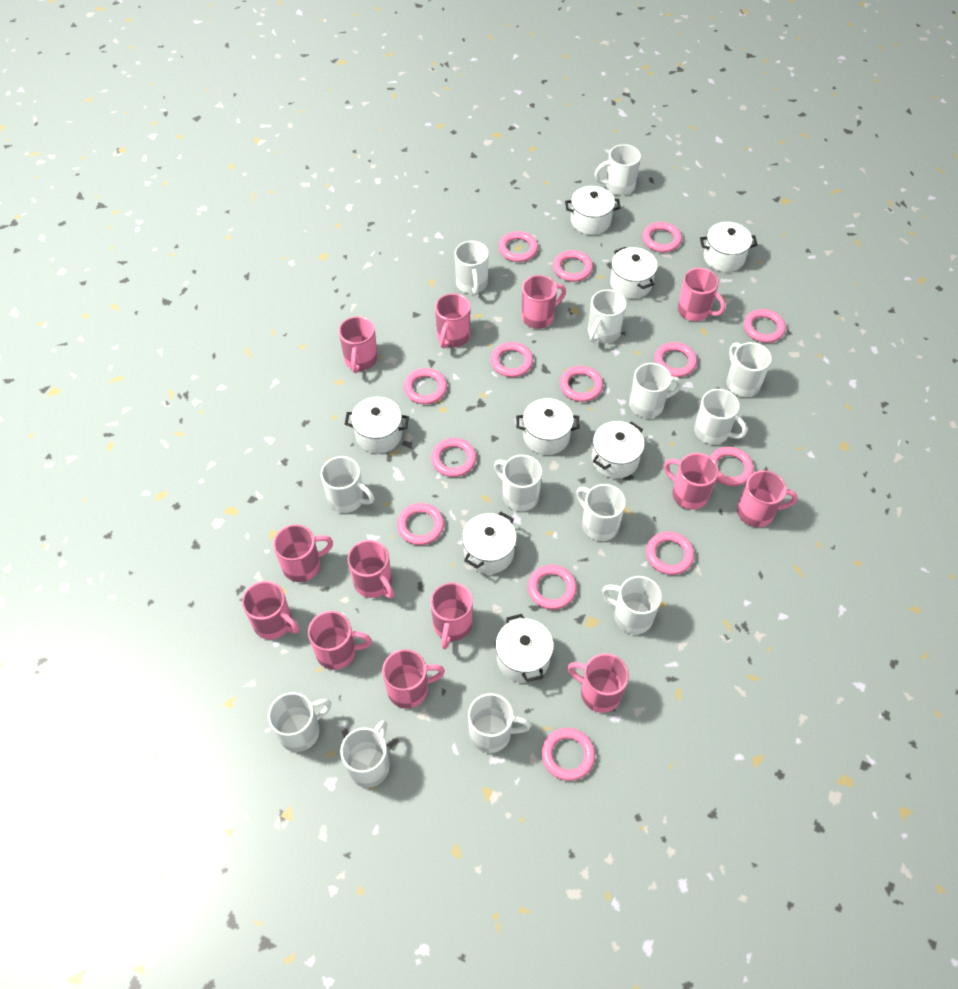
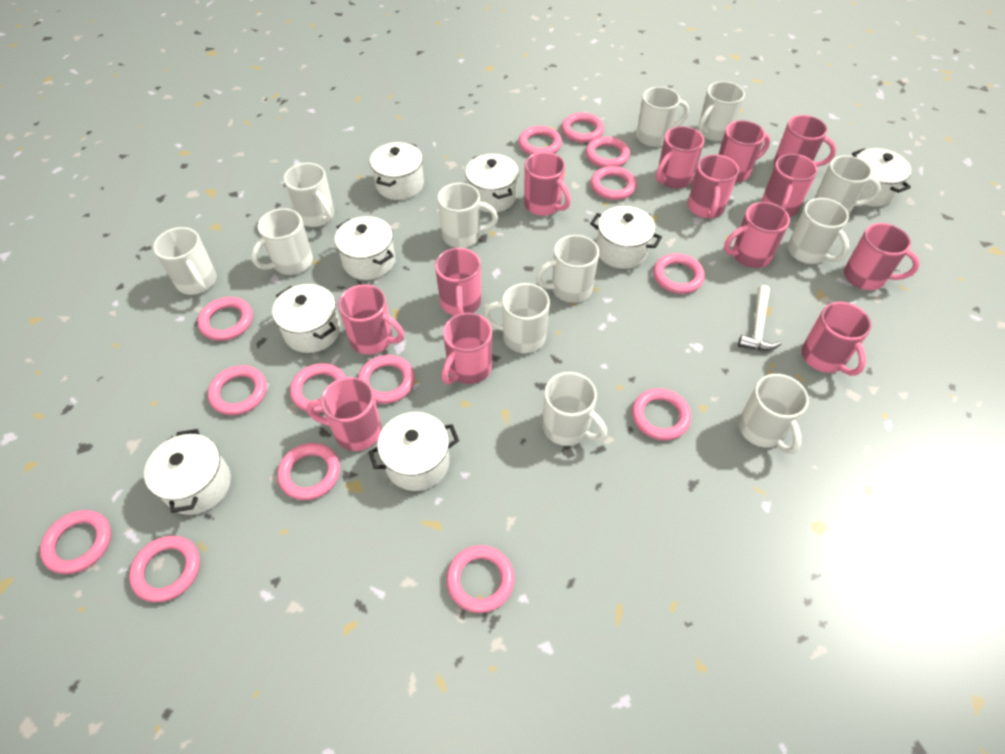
white hammer: 0 -> 1
white mug: 13 -> 12

